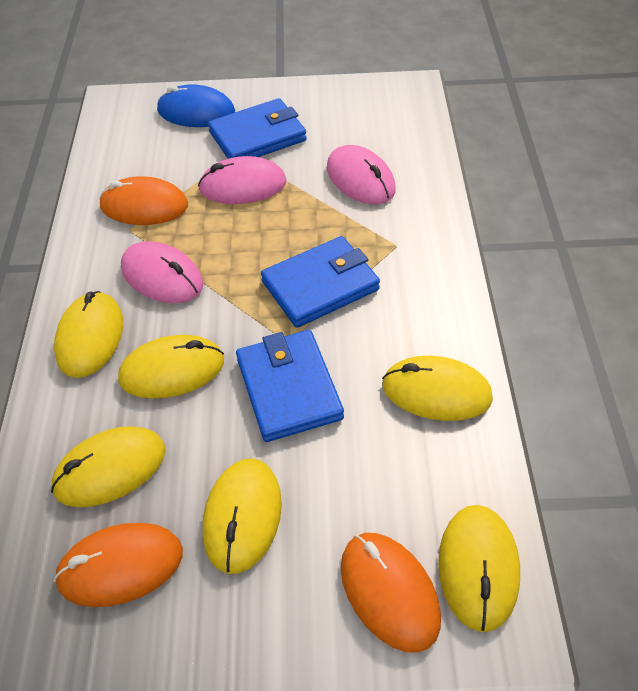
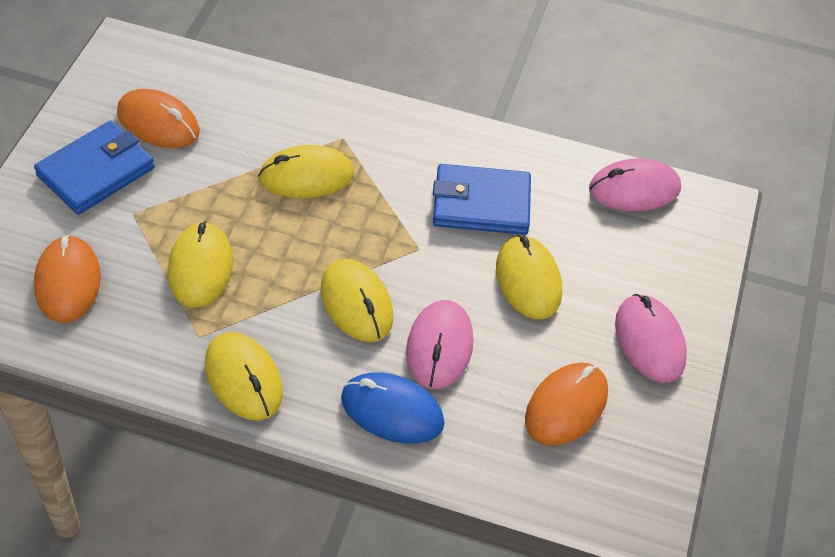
blue wallet: 3 -> 2
yellow mouse: 6 -> 5

